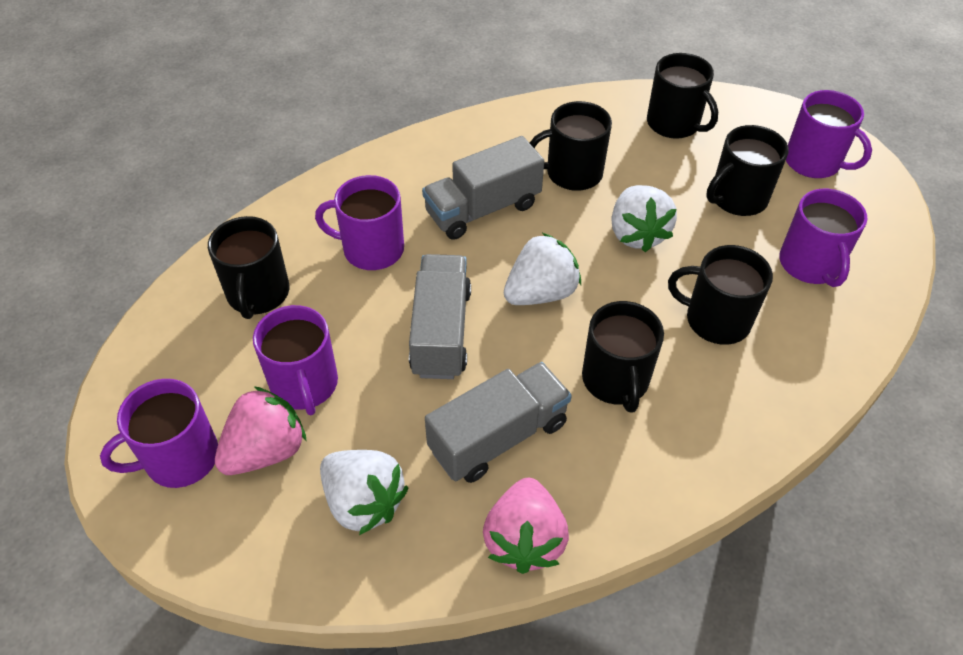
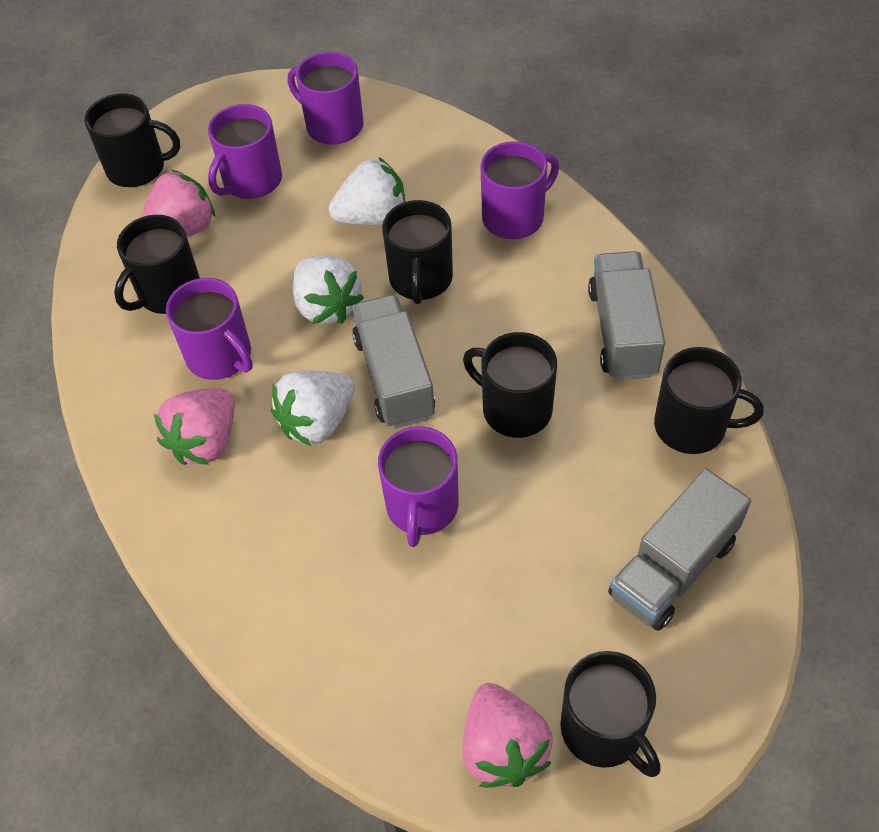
pink strawberry: 2 -> 3

